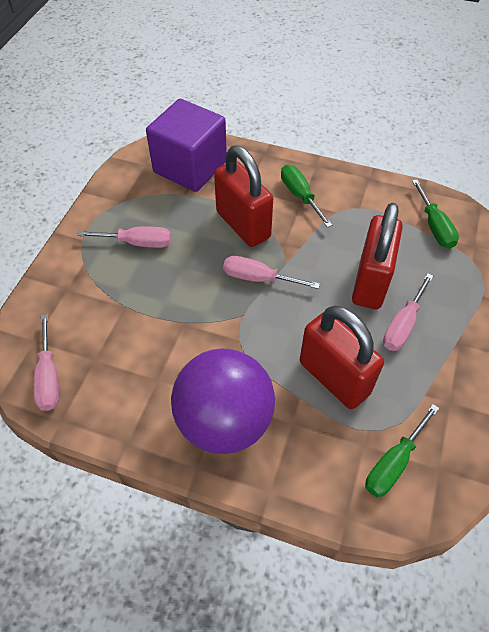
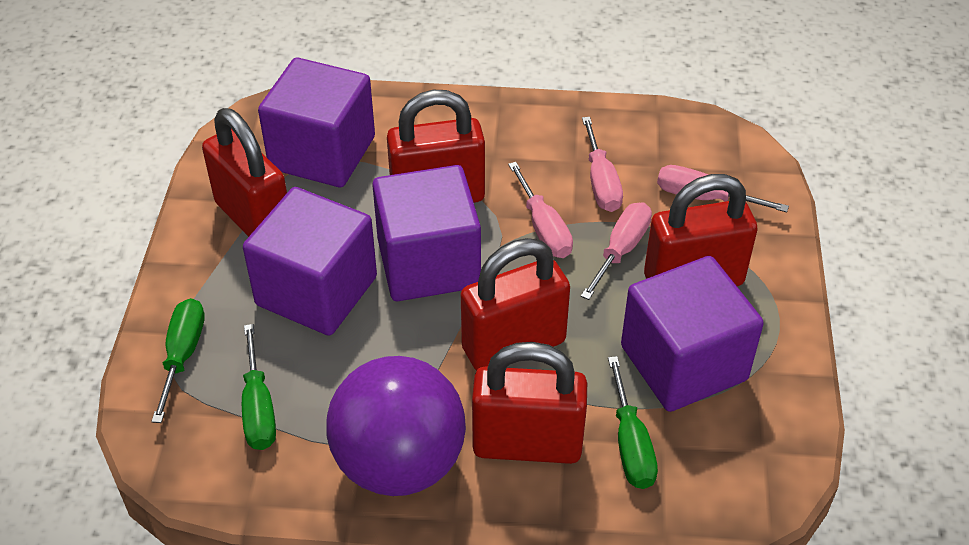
purple cube: 1 -> 4
red padlock: 3 -> 5

